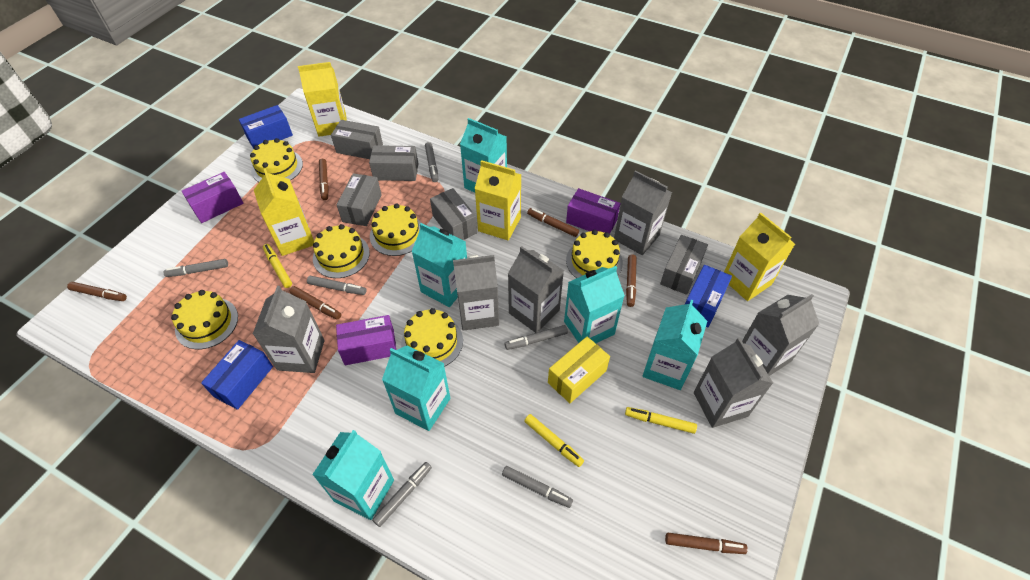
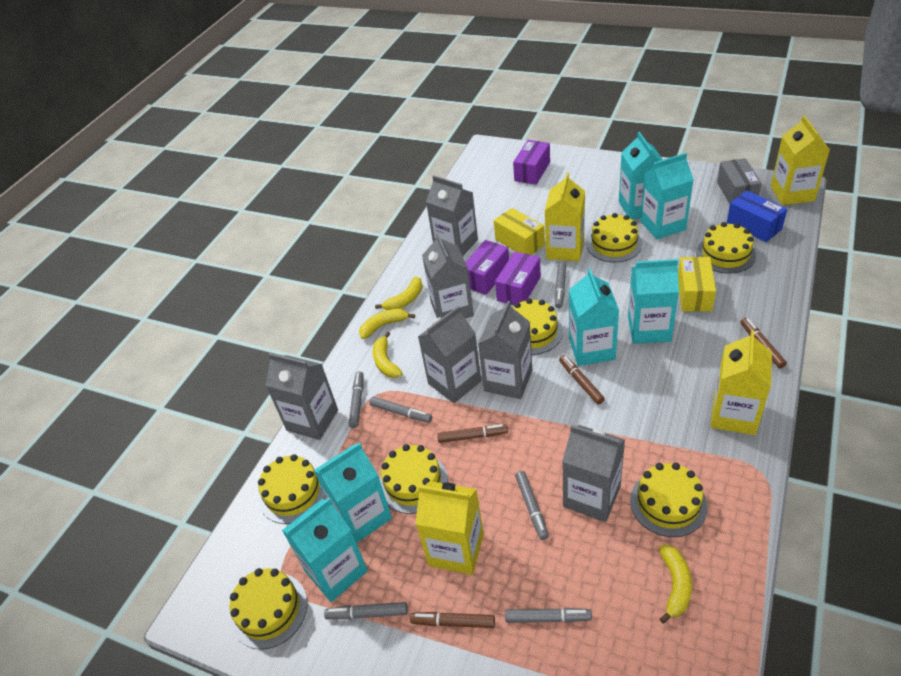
blue box: 3 -> 1
brown marker: 6 -> 4
grey box: 5 -> 1
yellow banana: 0 -> 4
yellow box: 1 -> 2
yellow cake: 6 -> 7
yellow marker: 3 -> 0

